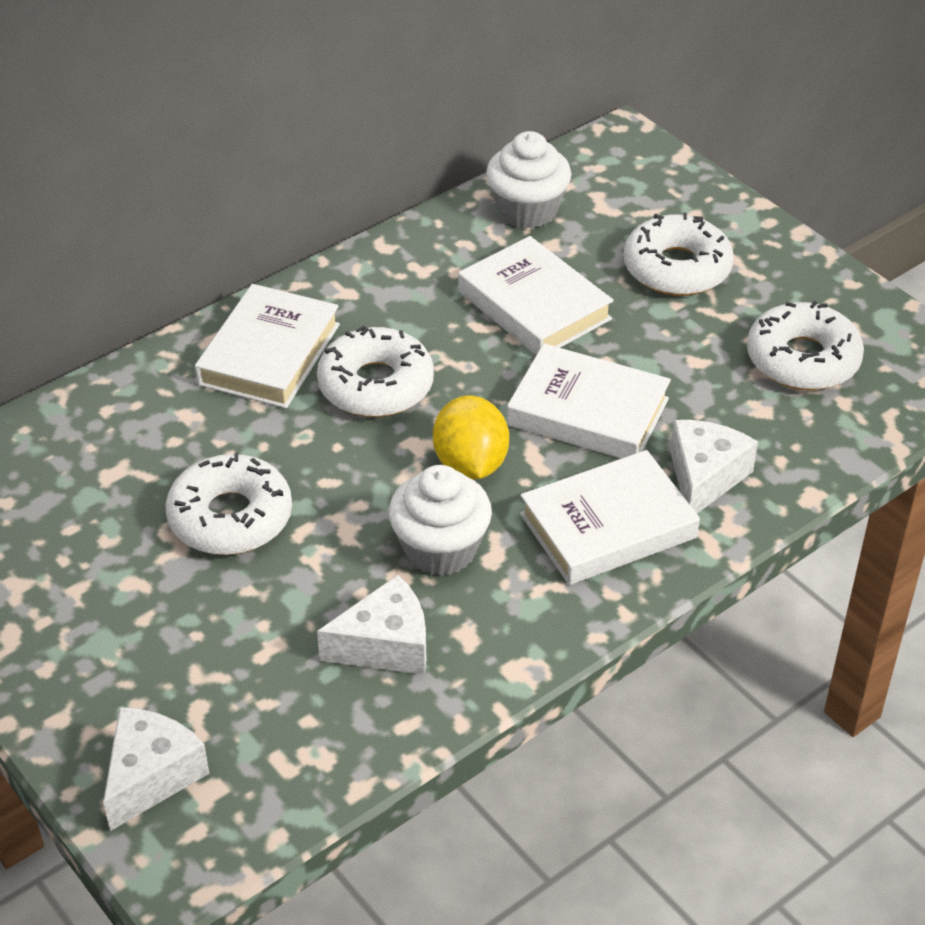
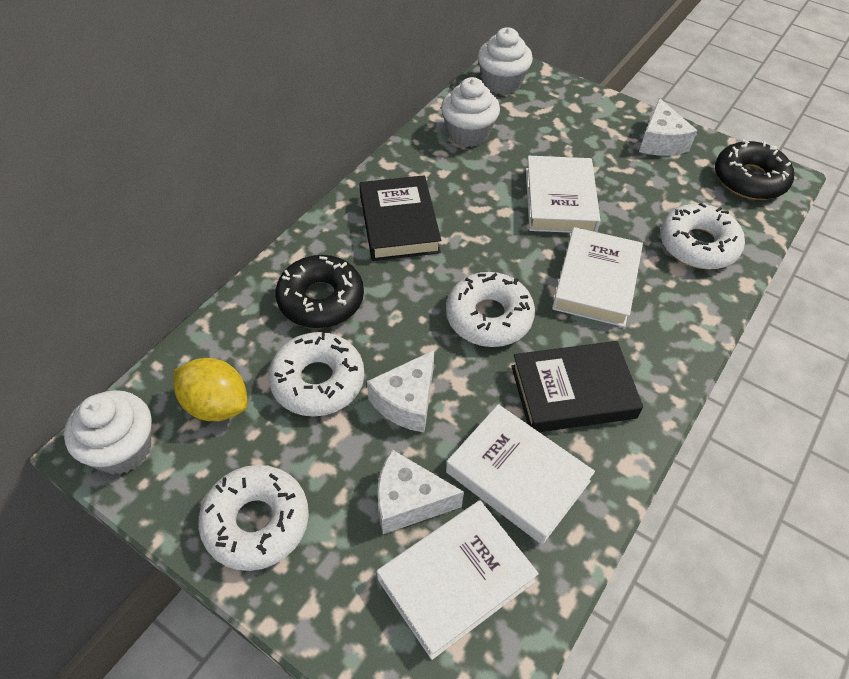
black book: 0 -> 2
black donut: 0 -> 2
white cupcake: 2 -> 3

